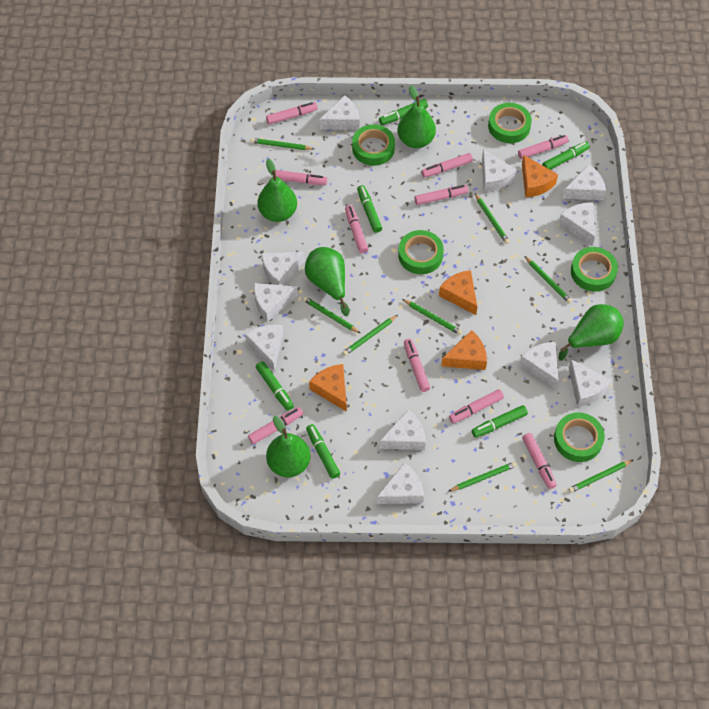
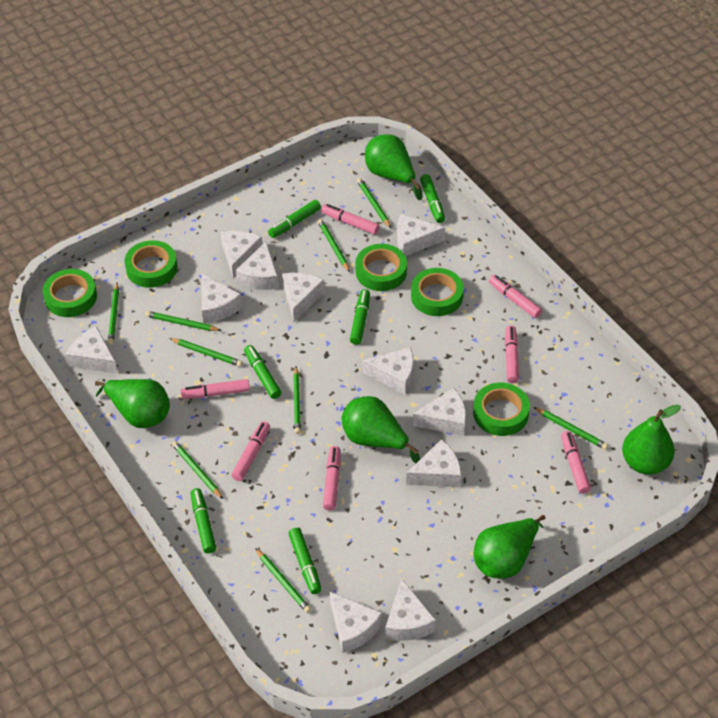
green pencil: 8 -> 9
orange cheese: 4 -> 0
pink marker: 10 -> 7

